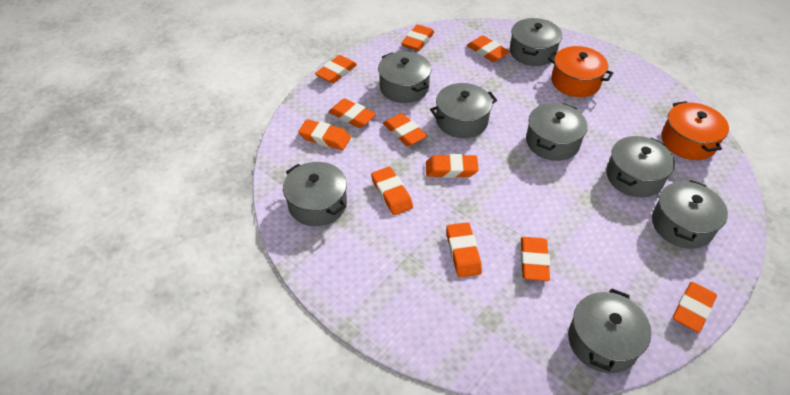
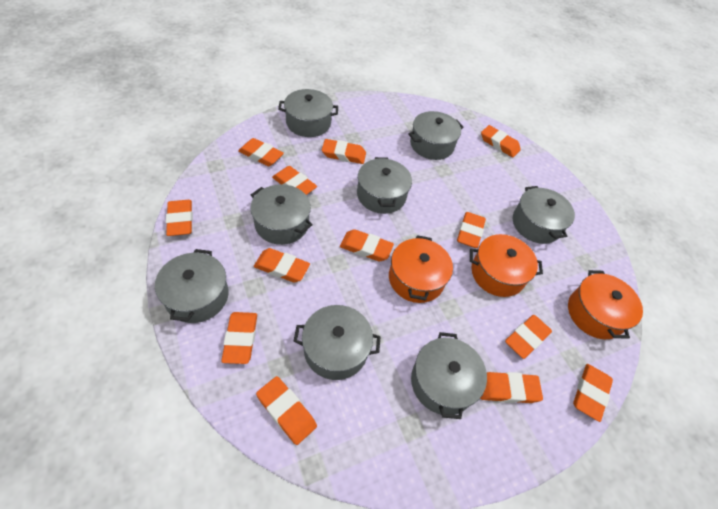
orange eraser: 11 -> 13
orange pot: 2 -> 3

